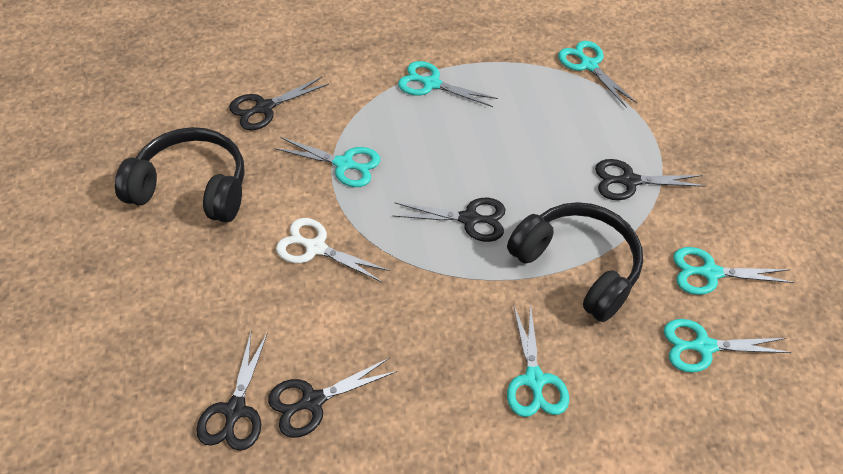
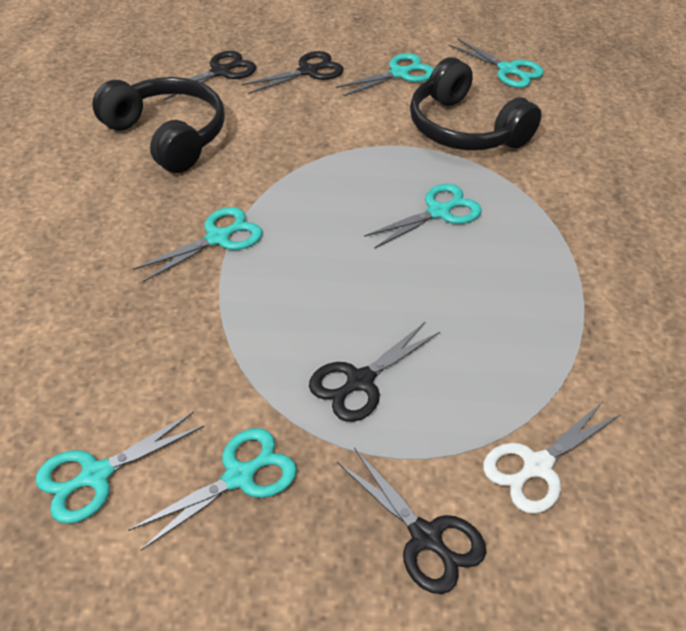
black scissors: 5 -> 4

